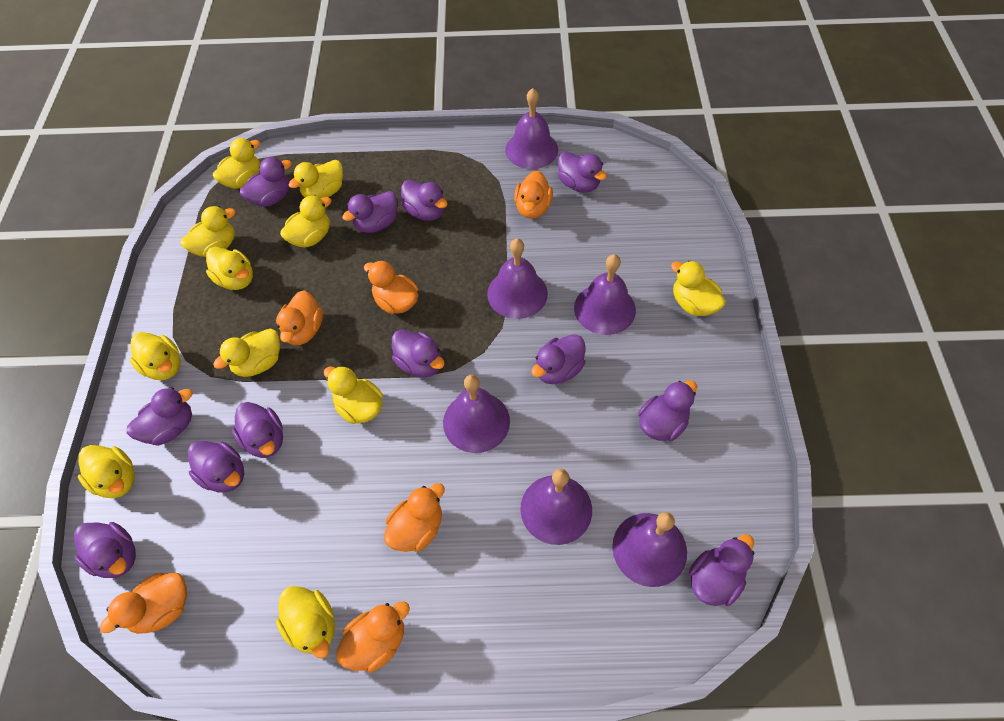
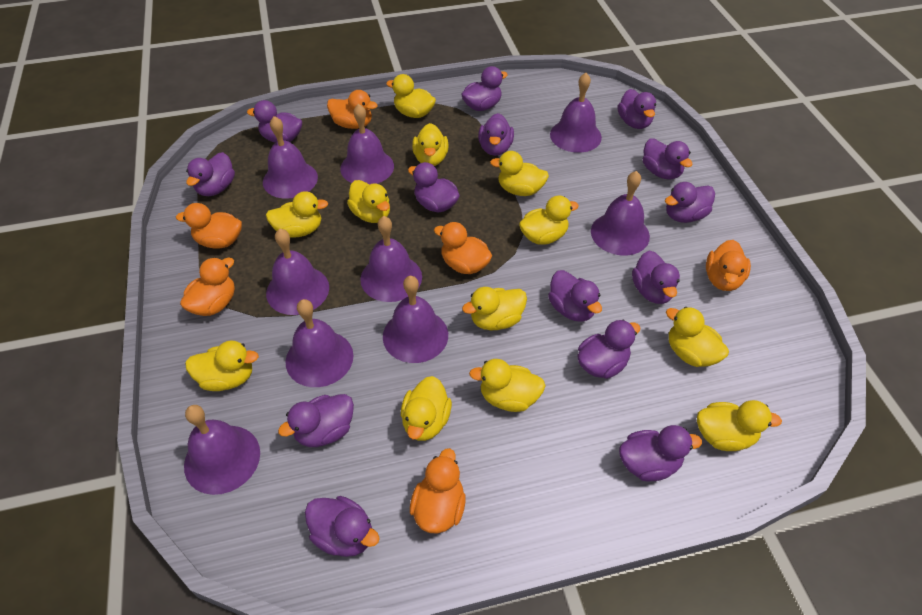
purple bell: 6 -> 9
purple duck: 12 -> 14
yellow duck: 11 -> 12

